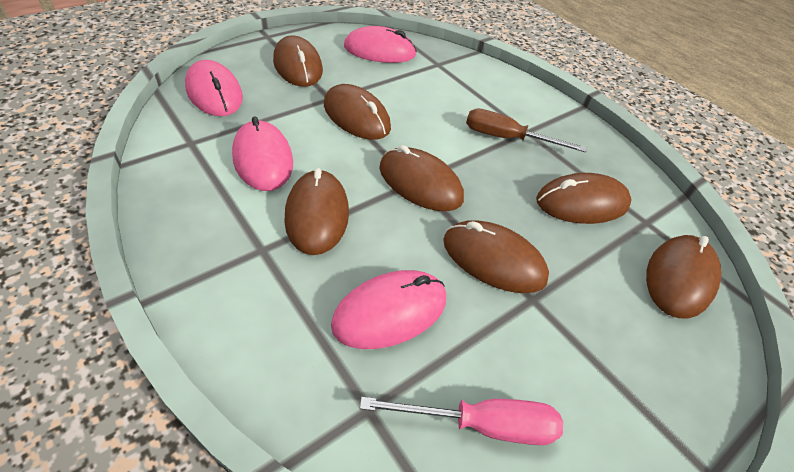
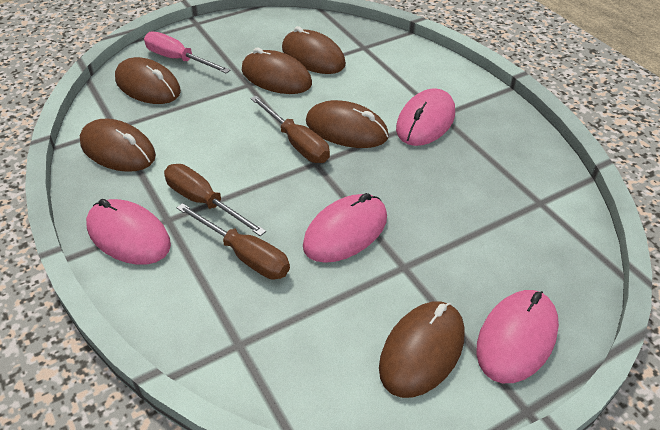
brown mouse: 7 -> 6
brown screwdriver: 1 -> 3

